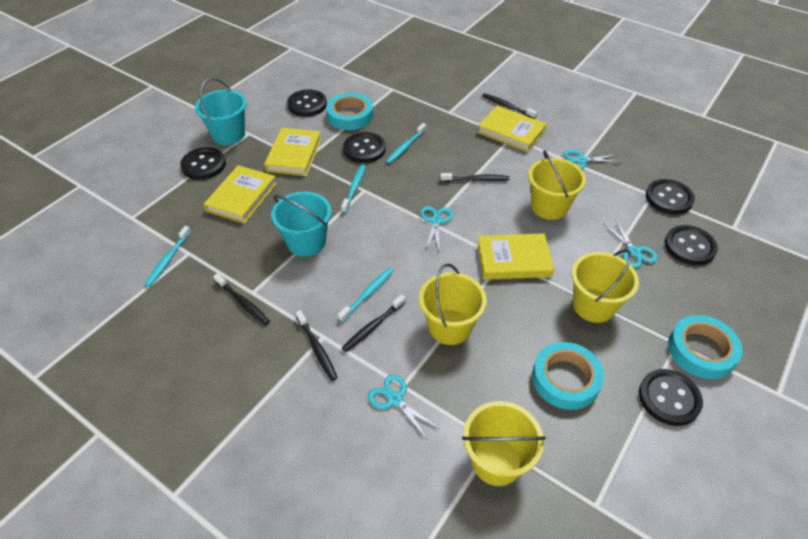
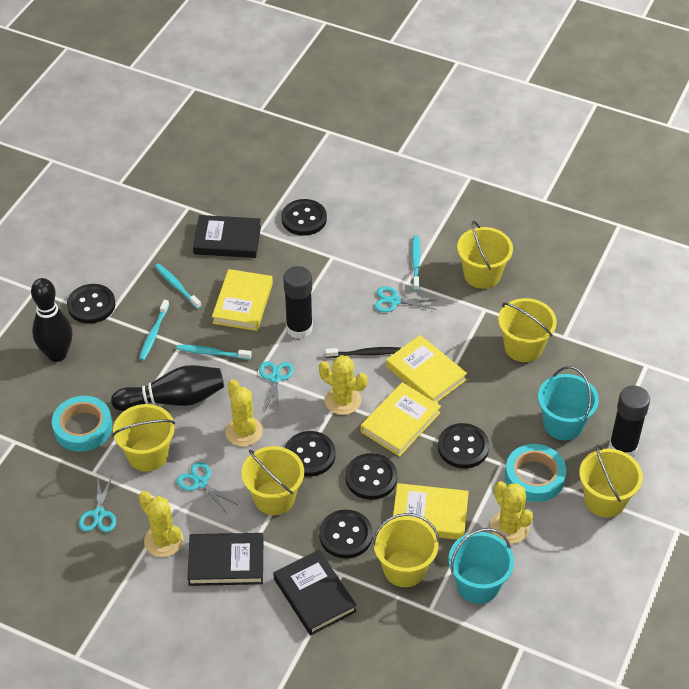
black book: 0 -> 3
black bowling pin: 0 -> 2
black glue stick: 0 -> 2
black toothbrush: 5 -> 1
turquoise tape: 3 -> 2
yellow bucket: 4 -> 6
yellow cactus: 0 -> 4

